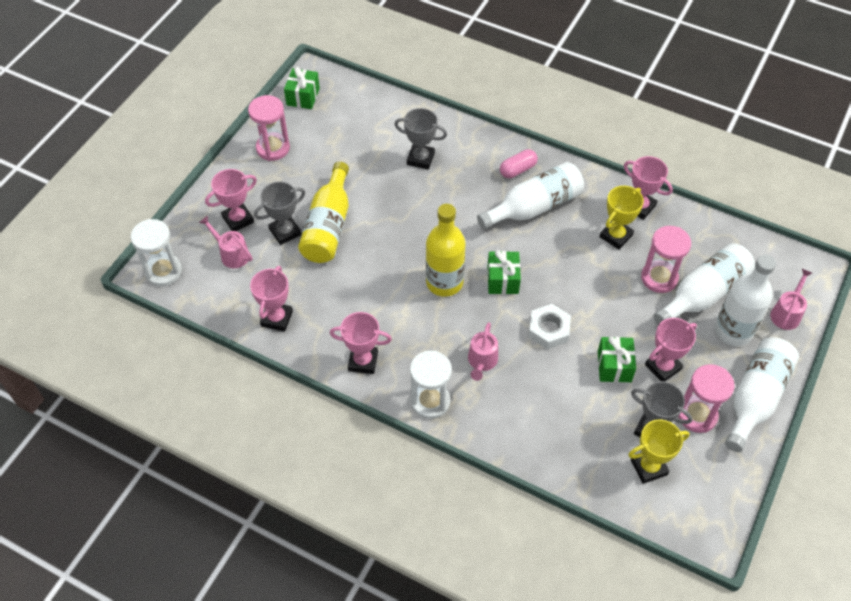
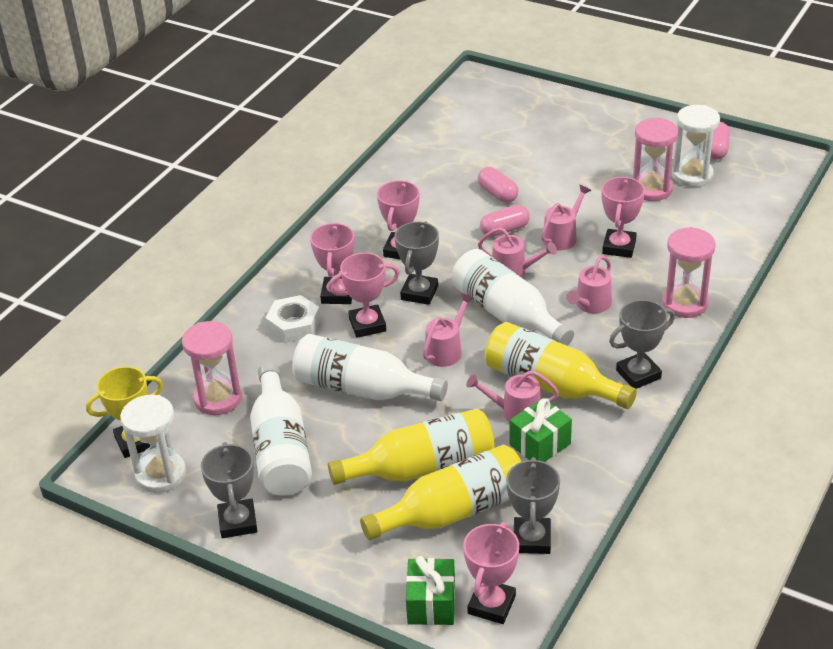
green gift: 3 -> 2
grey trophy: 3 -> 4
pink capsule: 1 -> 3
pink watering can: 3 -> 5
white bottle: 4 -> 3
yellow bottle: 2 -> 3
yellow trophy: 2 -> 1

